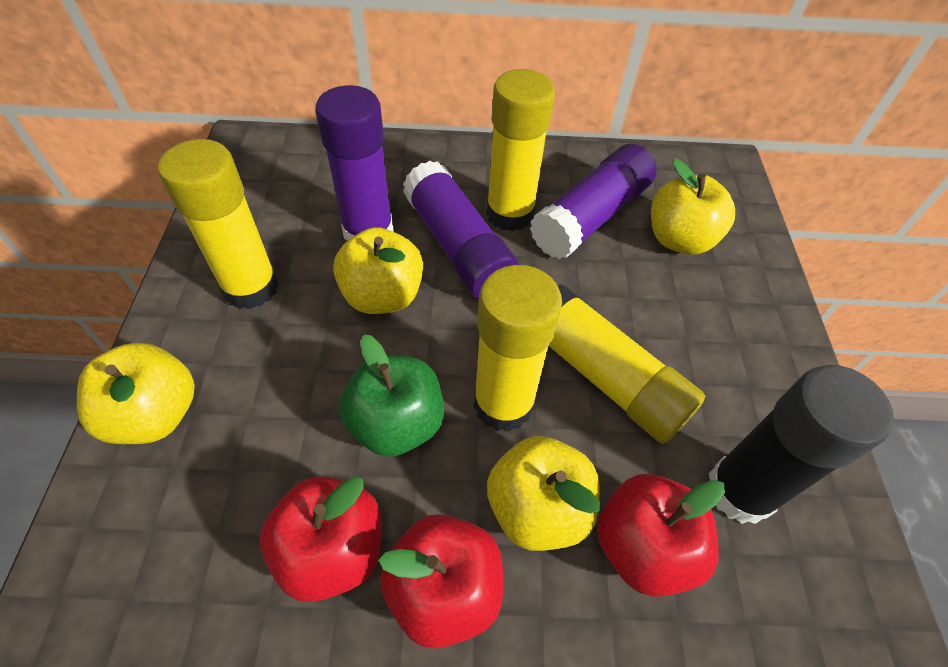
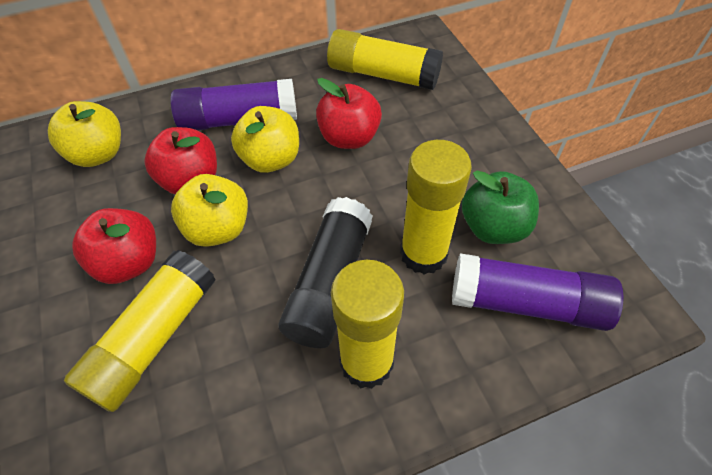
purple glue stick: 3 -> 2
yellow apple: 4 -> 3

